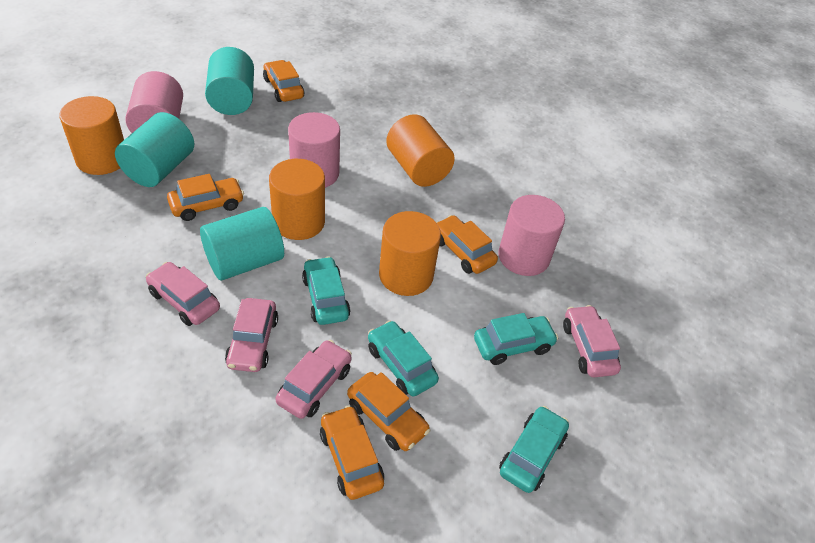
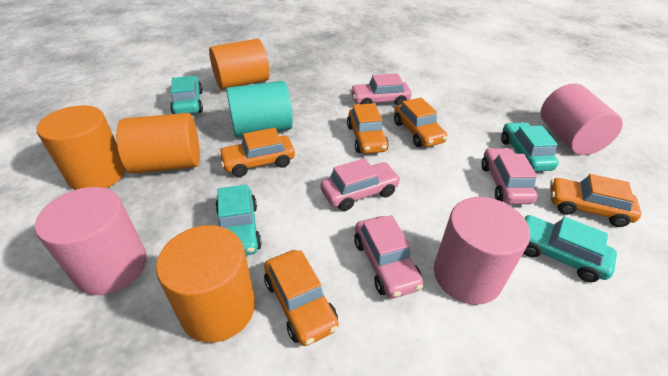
turquoise cylinder: 3 -> 1

